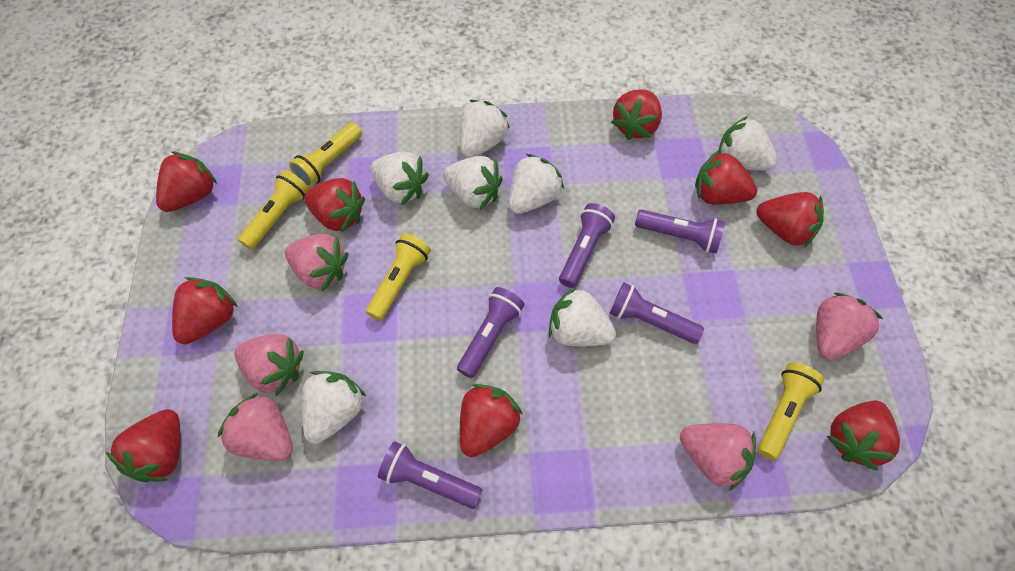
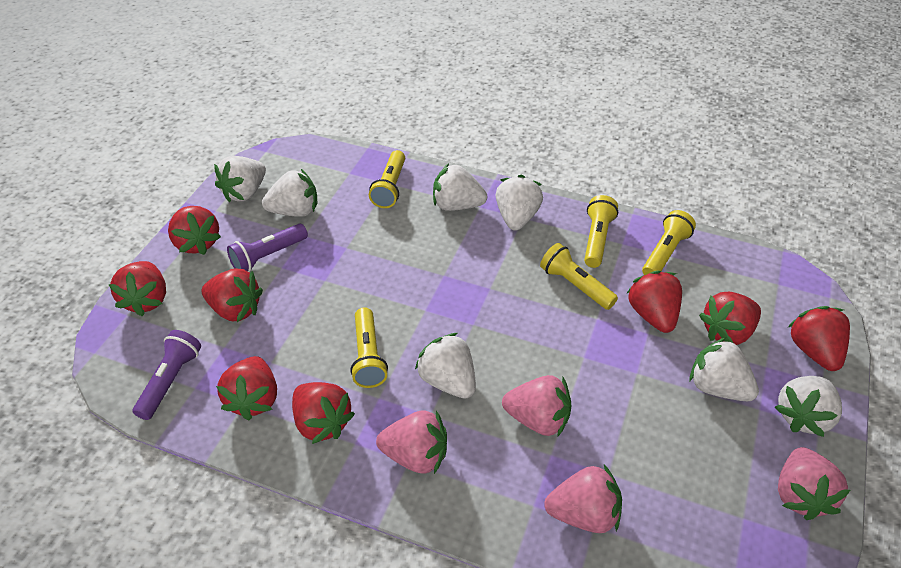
pink strawberry: 5 -> 4
purple flashlight: 5 -> 2
red strawberry: 9 -> 8
yellow flashlight: 4 -> 5

